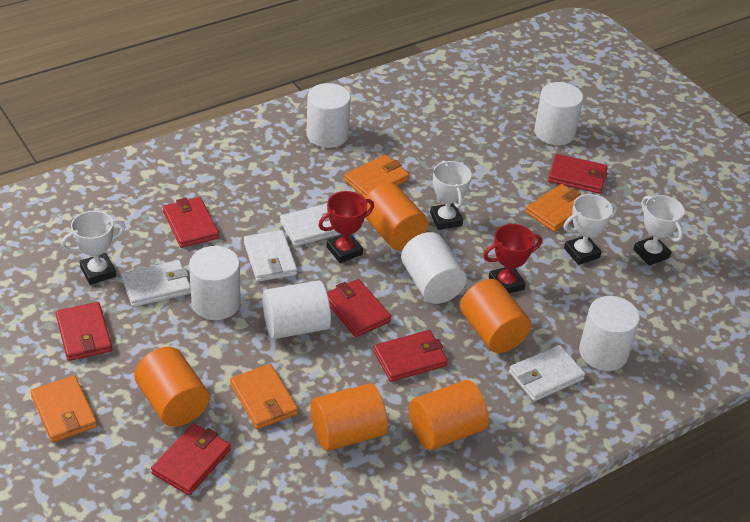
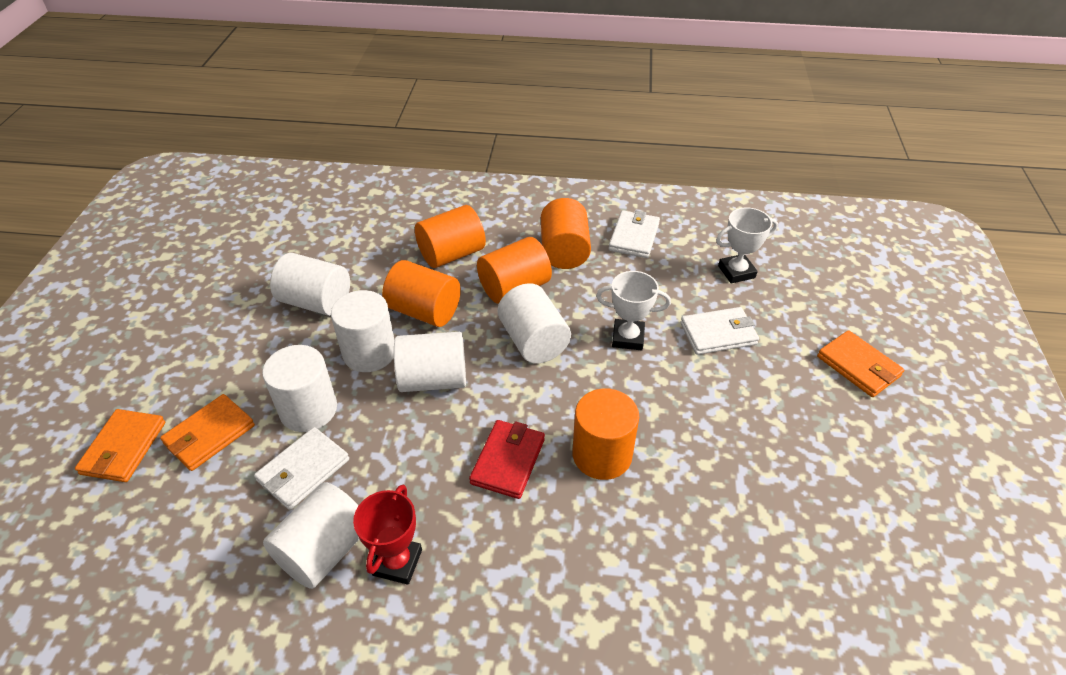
orange wallet: 4 -> 3
red trophy: 2 -> 1
red wallet: 6 -> 1
white trophy: 4 -> 2
white wallet: 4 -> 3

